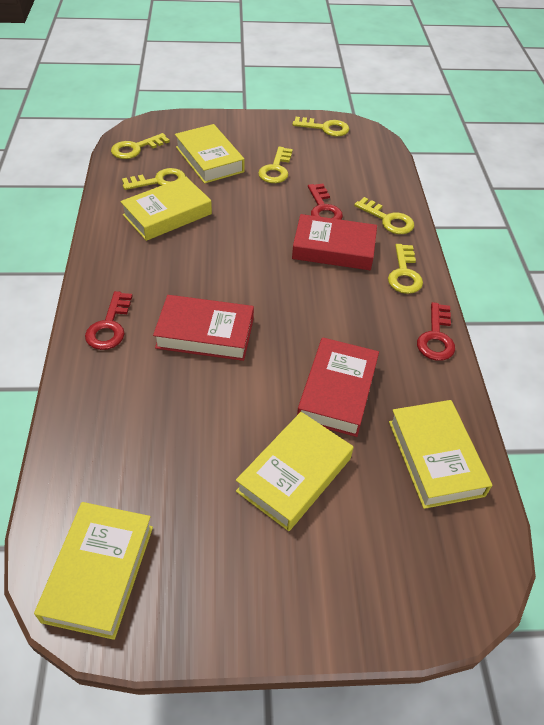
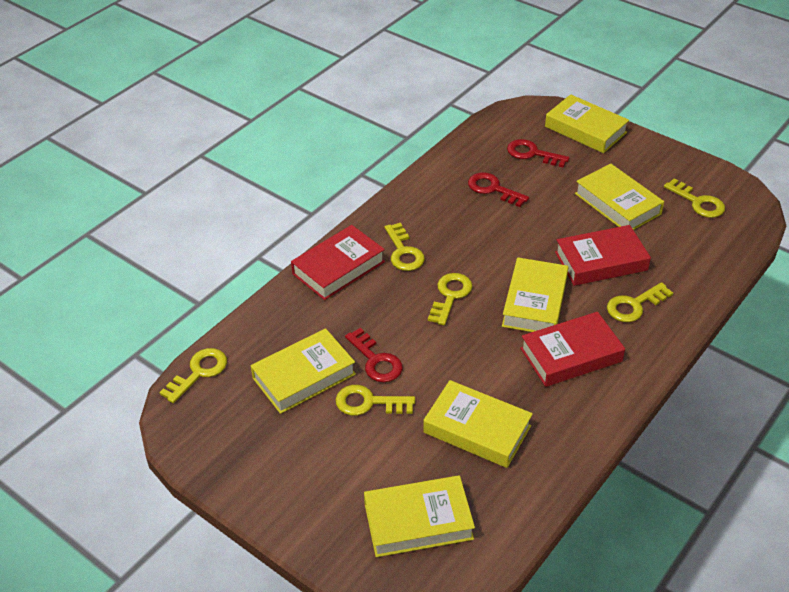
yellow book: 5 -> 6

